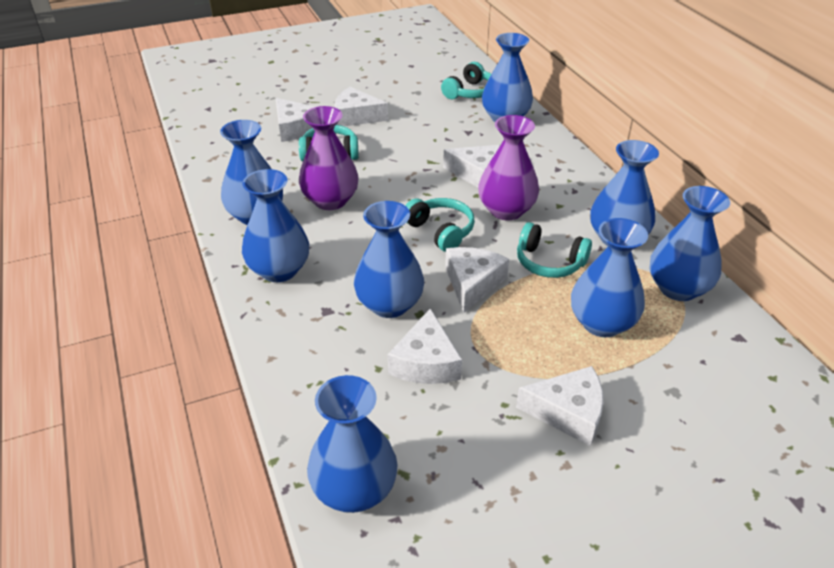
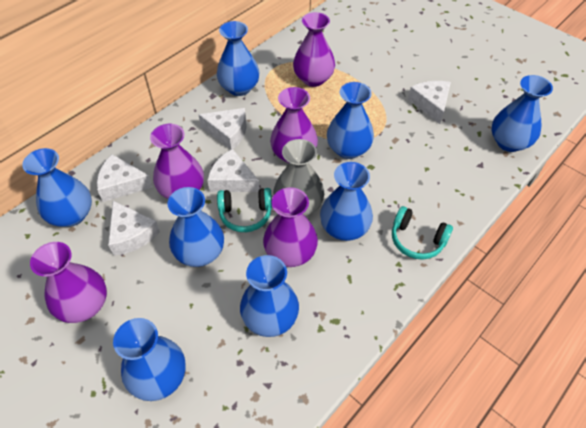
grey vase: 0 -> 1
purple vase: 2 -> 5
turquoise headphones: 4 -> 2
white cheese: 6 -> 5

